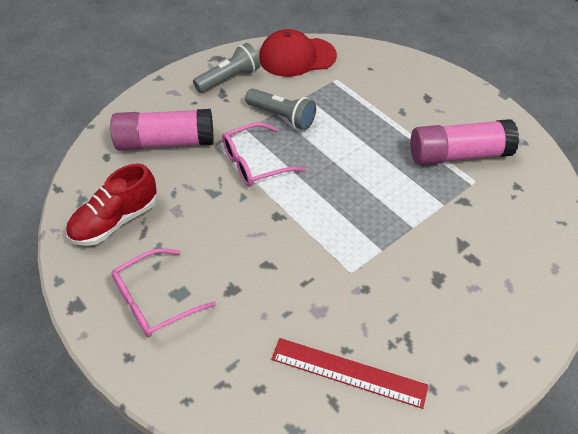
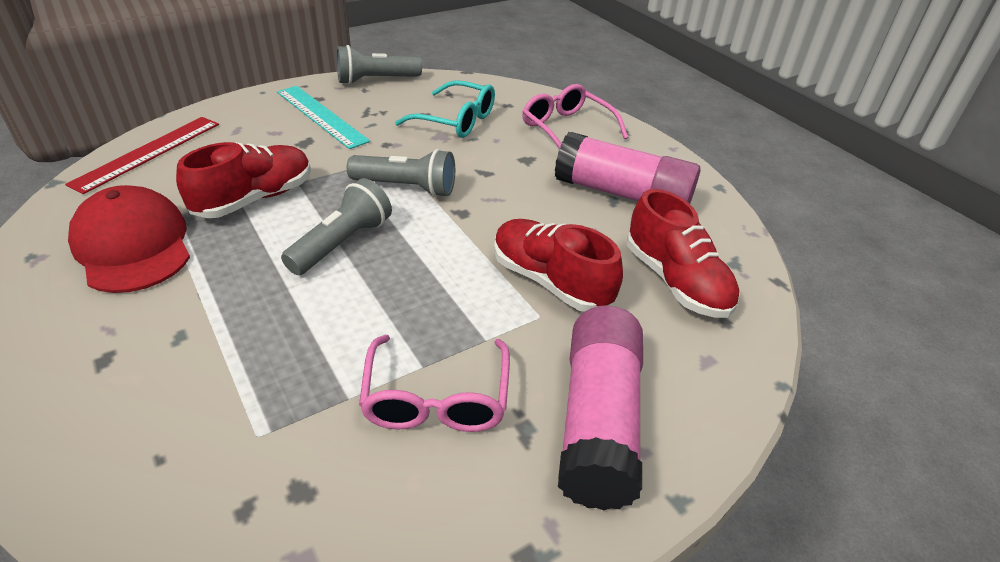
grey flashlight: 2 -> 3
red shoe: 1 -> 3
turquoise glasses: 0 -> 1
turquoise ruler: 0 -> 1

